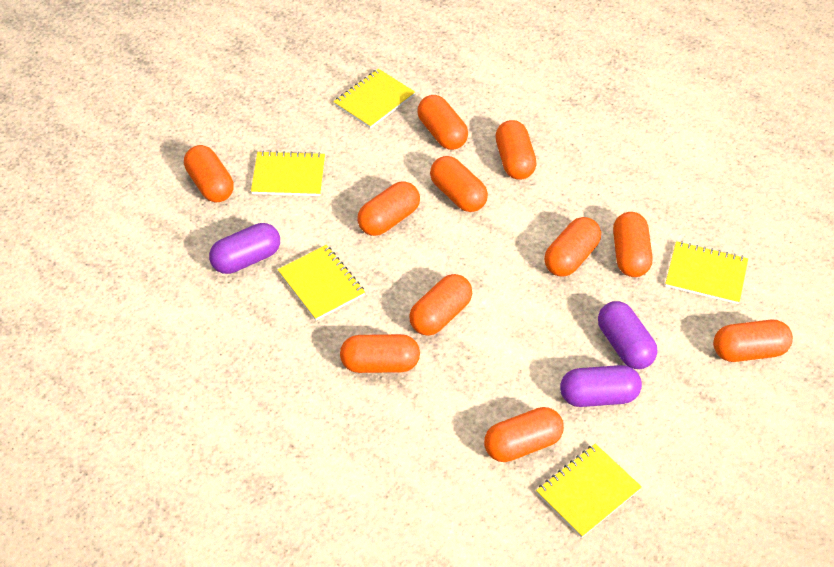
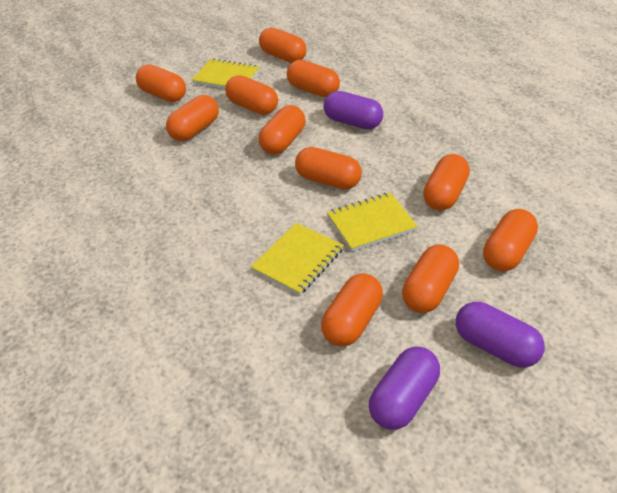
yellow notebook: 5 -> 3

